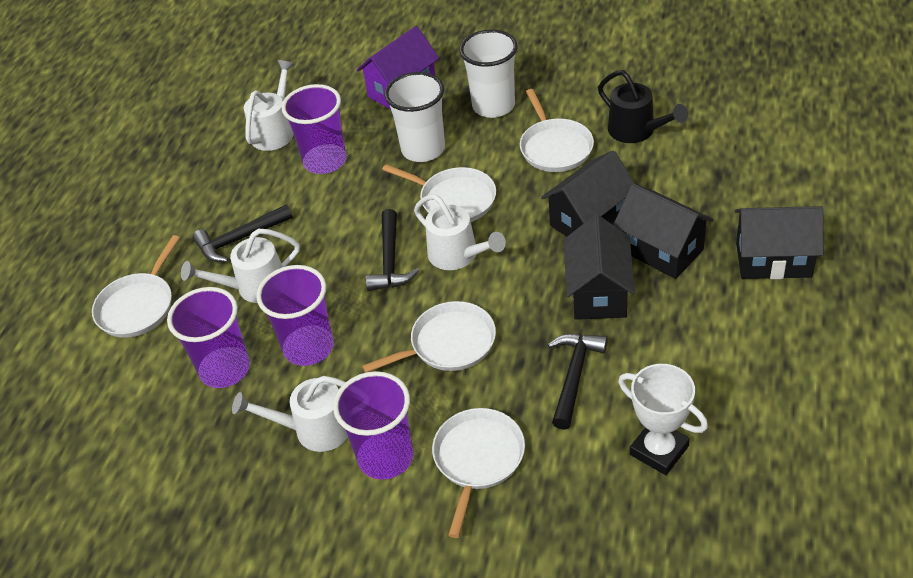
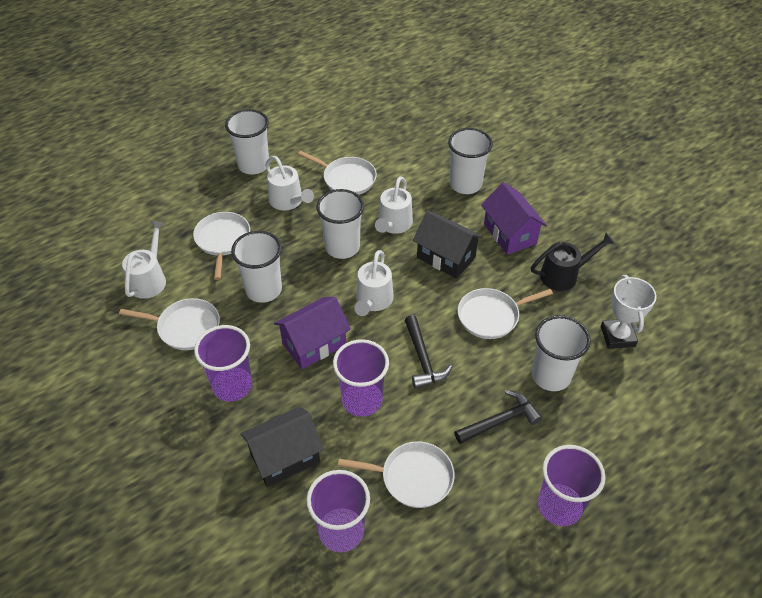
black hammer: 3 -> 2
black house: 4 -> 2
purple house: 1 -> 2
white cup: 2 -> 5

